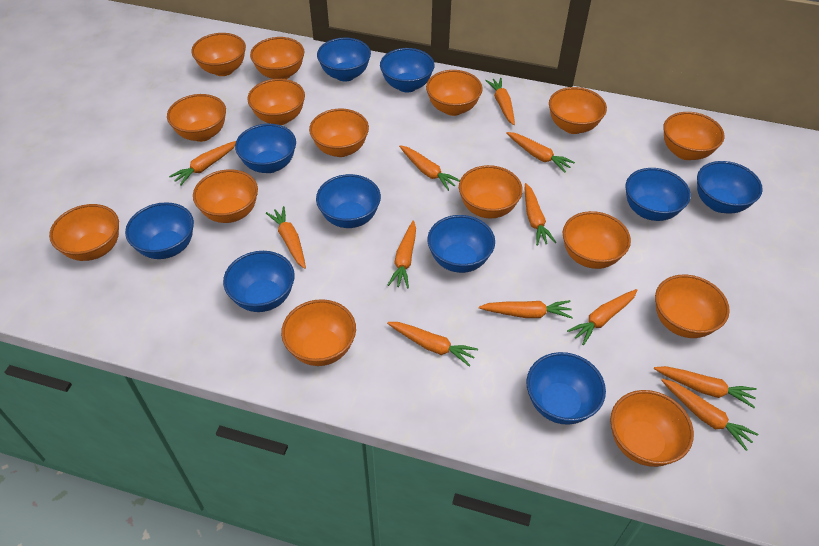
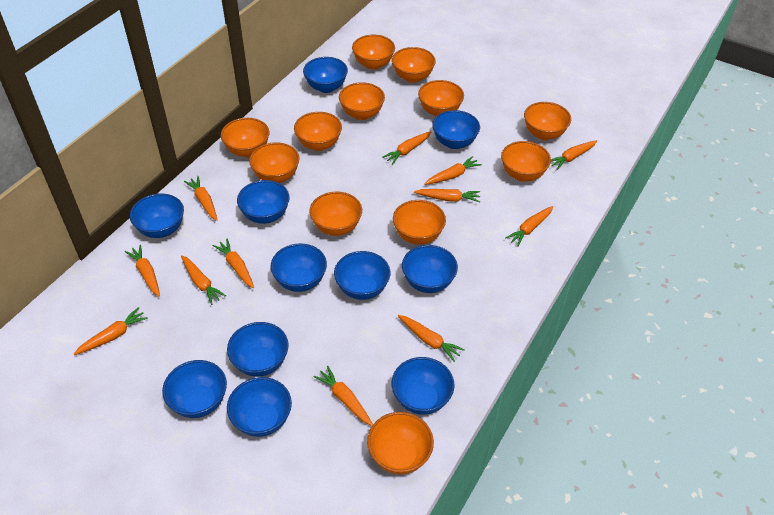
blue bowl: 10 -> 11
orange bowl: 15 -> 12

